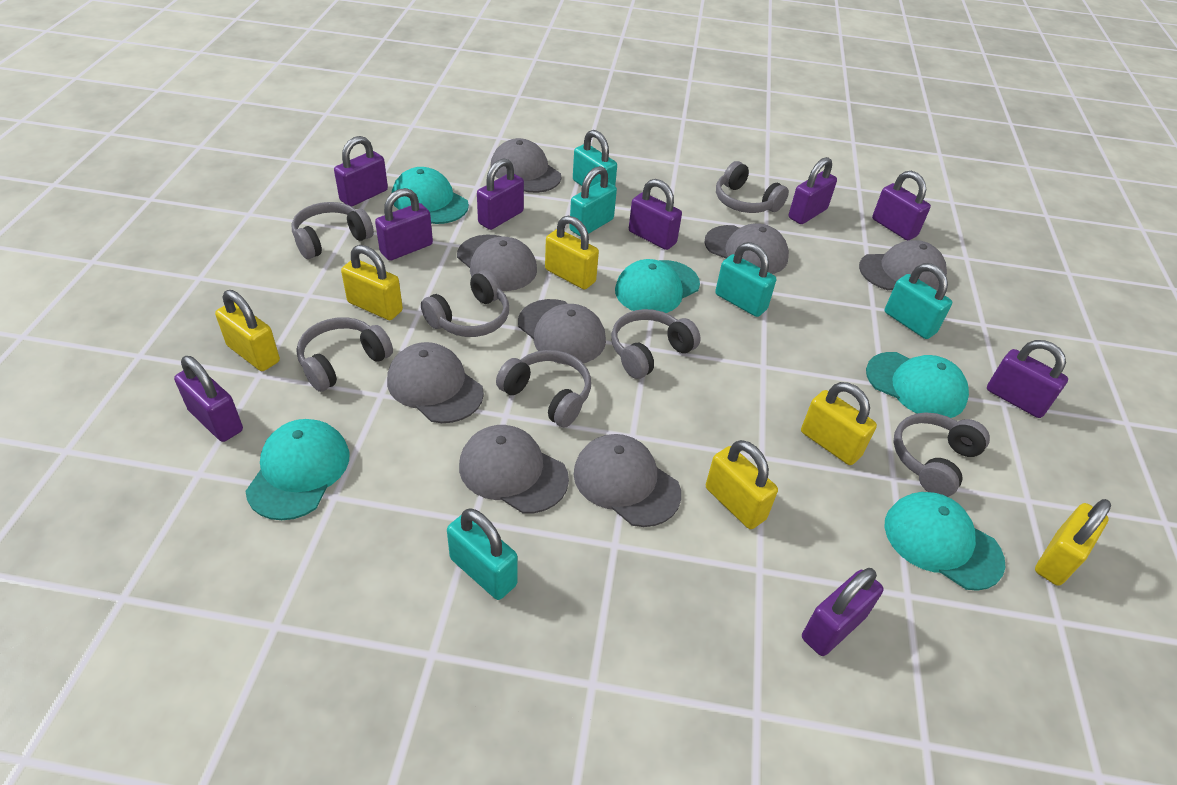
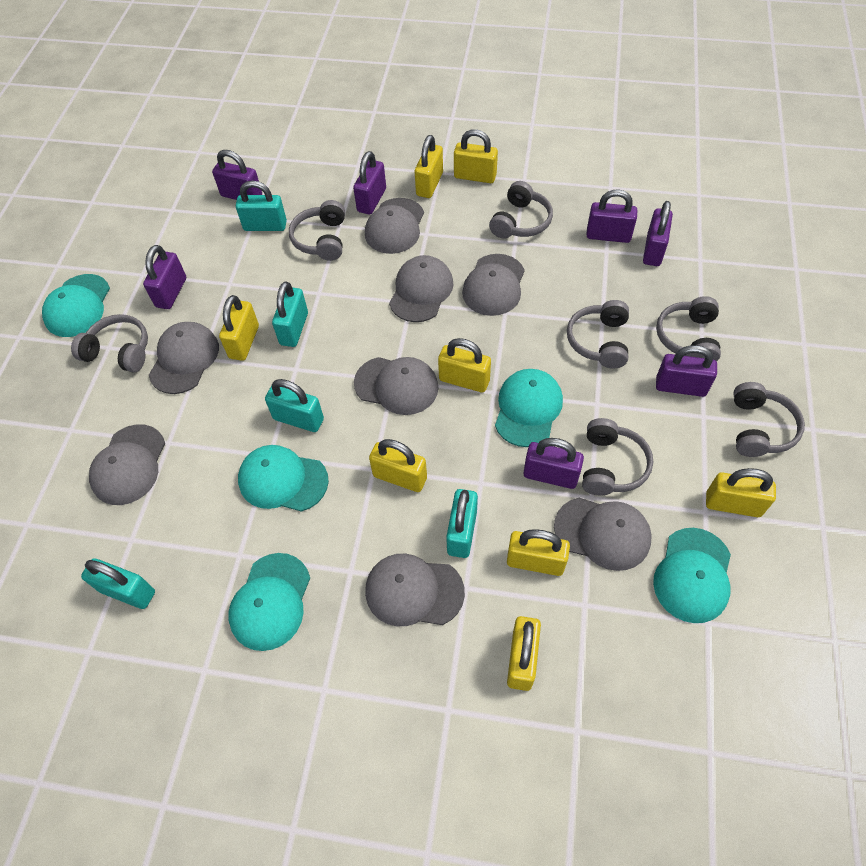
purple padlock: 9 -> 7
yellow padlock: 6 -> 8

